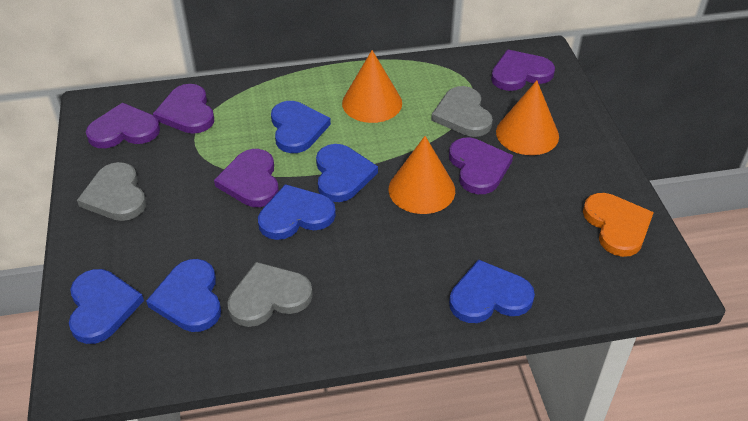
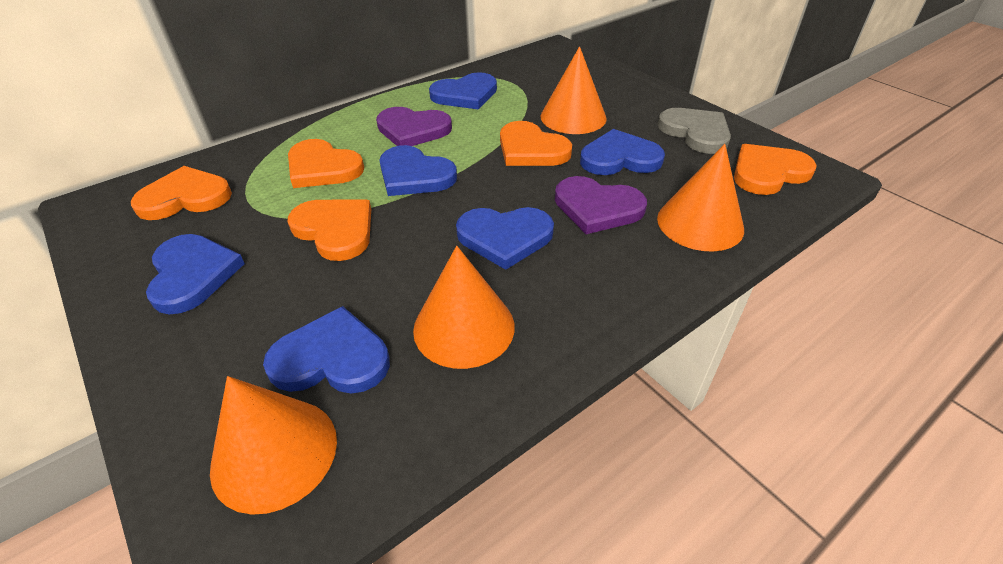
grey heart: 3 -> 1
orange cone: 3 -> 4
orange heart: 1 -> 5
purple heart: 5 -> 2

